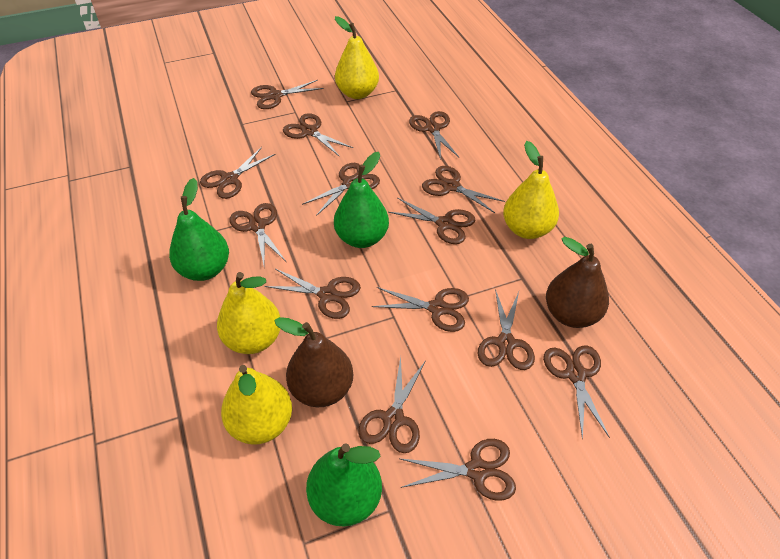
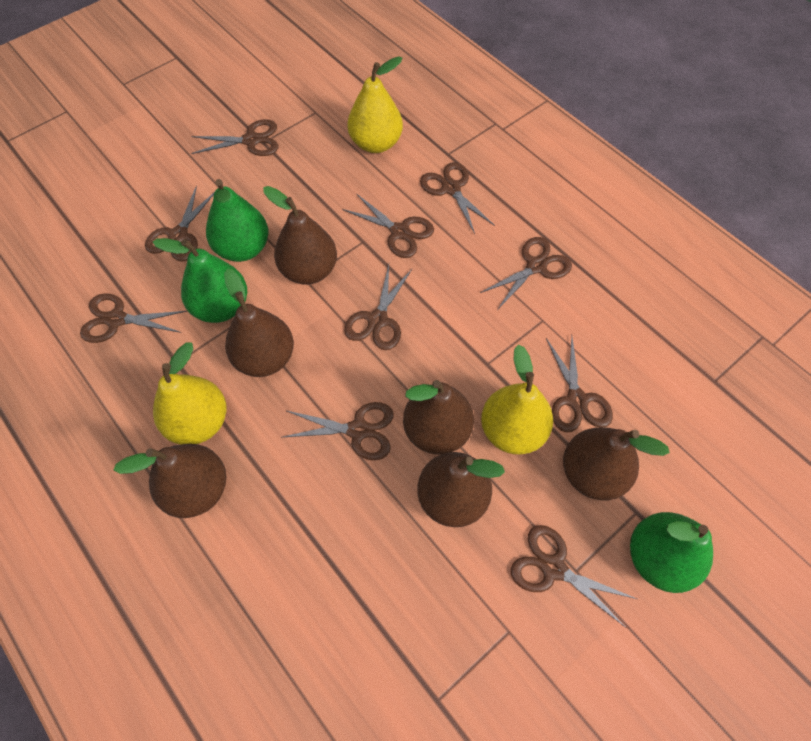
brown pear: 2 -> 6
brown scissors: 14 -> 10
yellow pear: 4 -> 3

